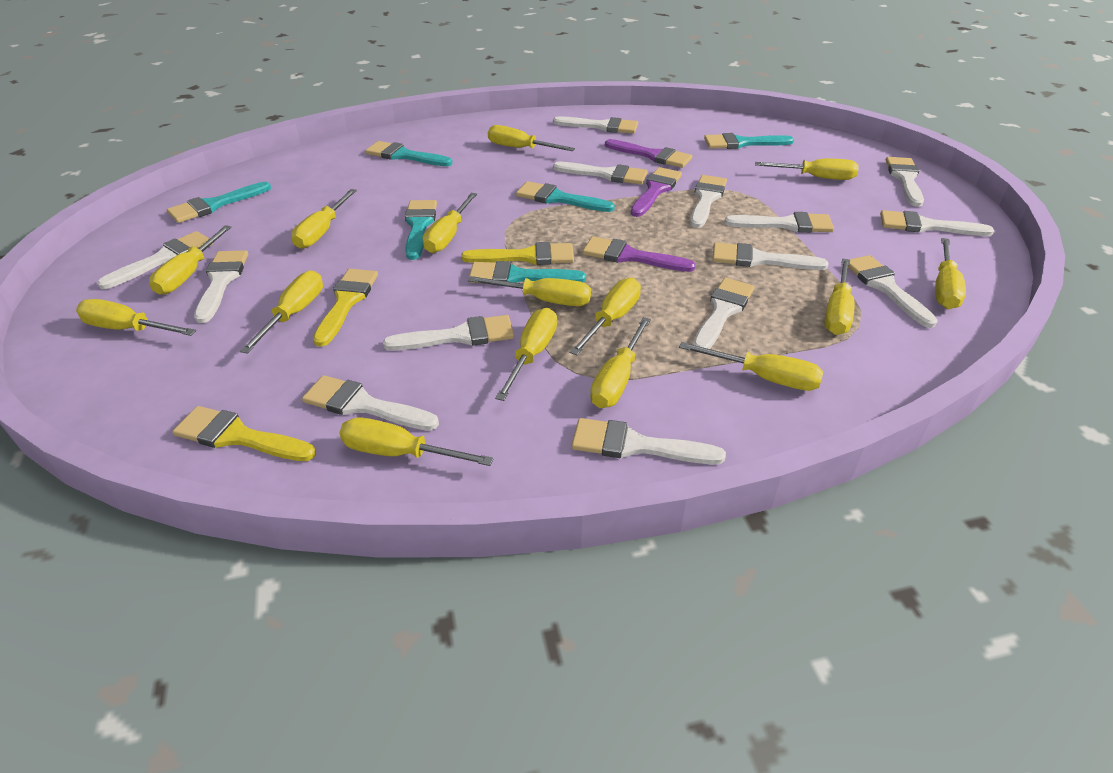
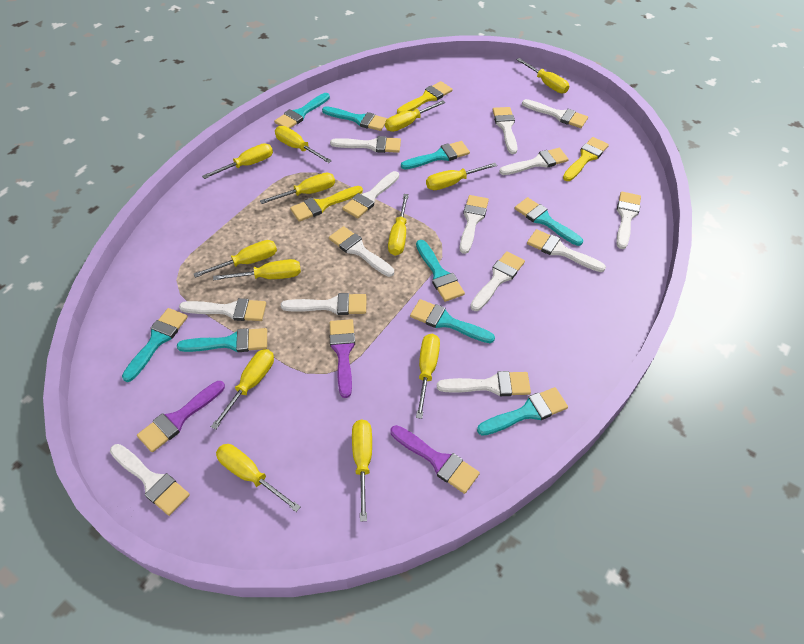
turquoise brush: 6 -> 9
yellow screwdriver: 15 -> 13

